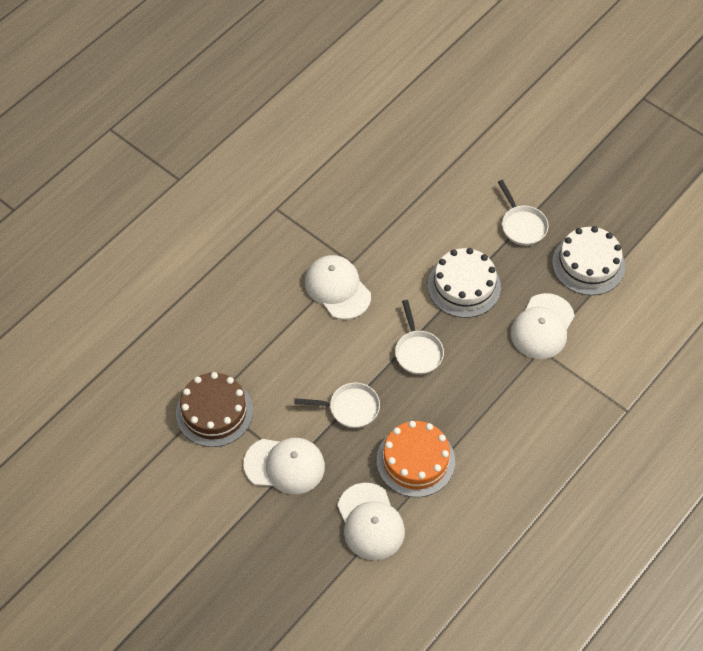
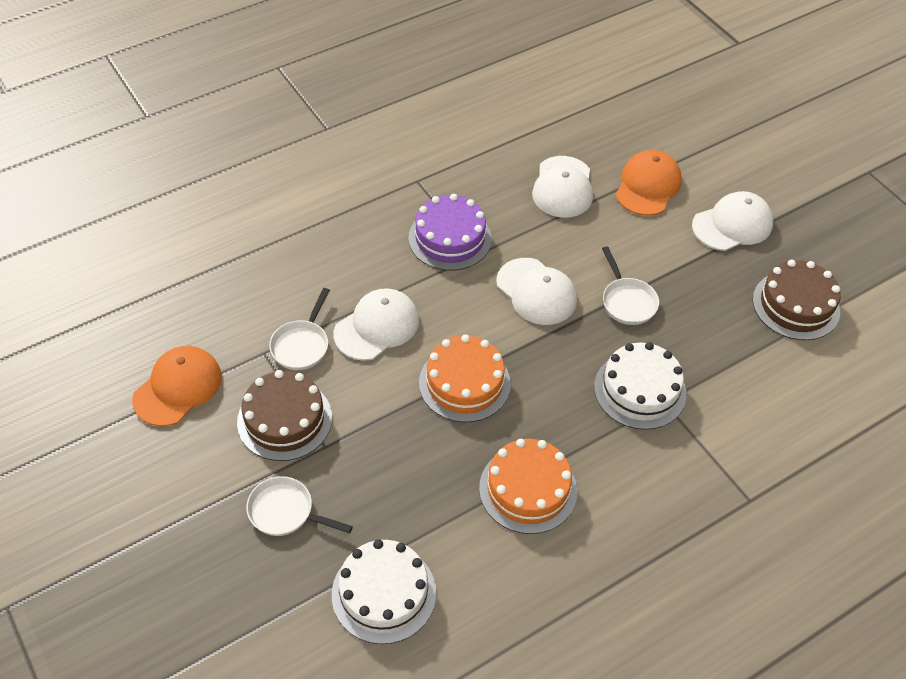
brown cake: 1 -> 2
orange cake: 1 -> 2
orange cap: 0 -> 2
purple cake: 0 -> 1

